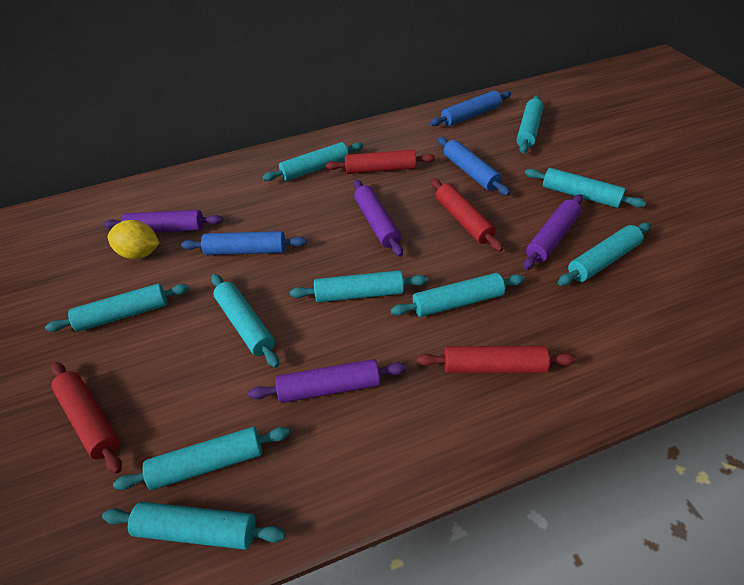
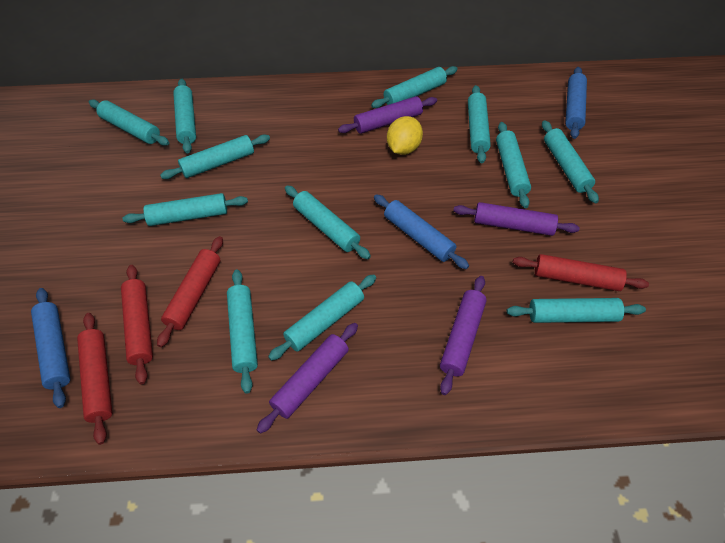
turquoise rolling pin: 10 -> 12

